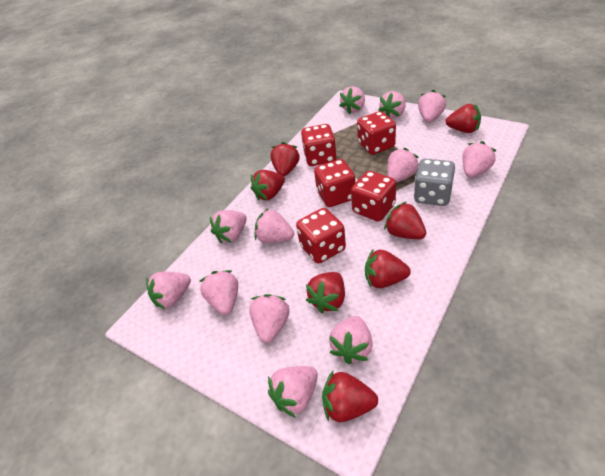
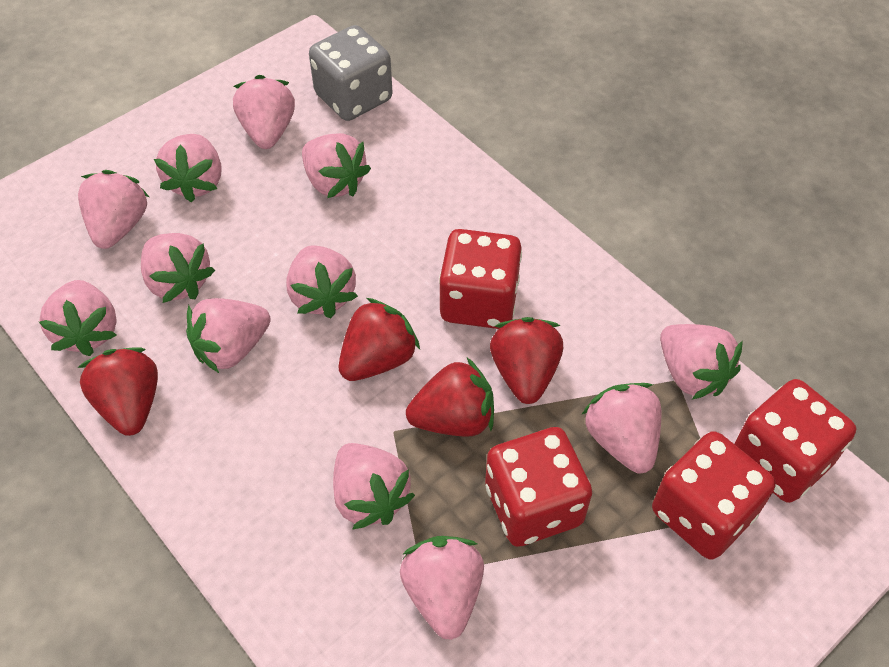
red dice: 5 -> 4
red strawberry: 7 -> 4

